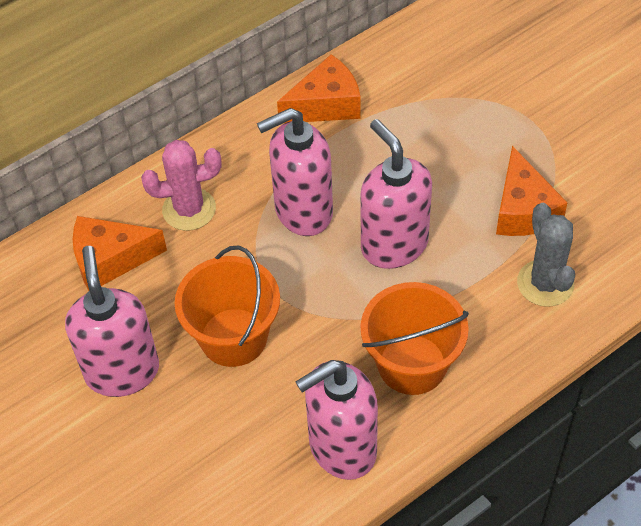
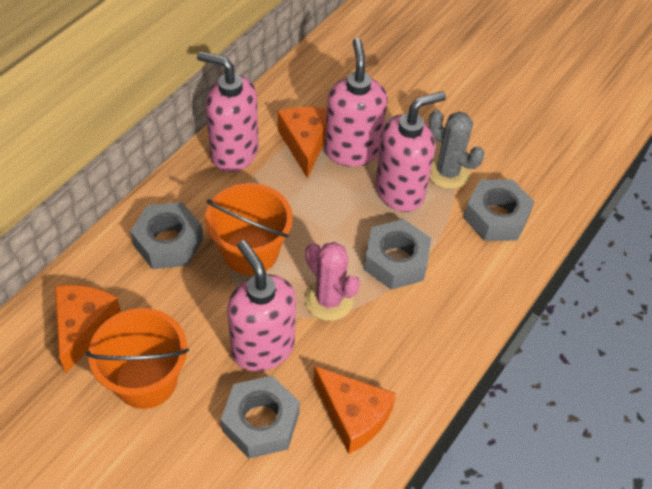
grey nut: 0 -> 4

